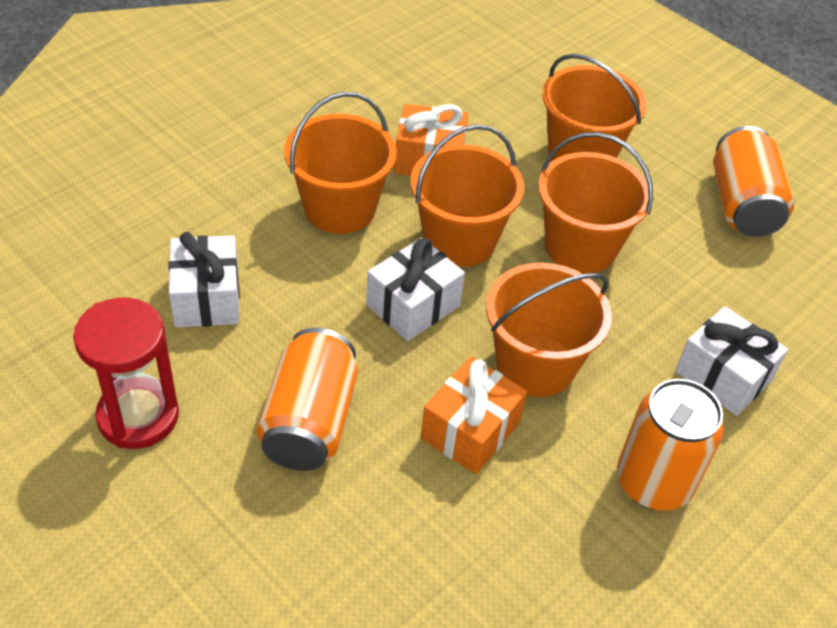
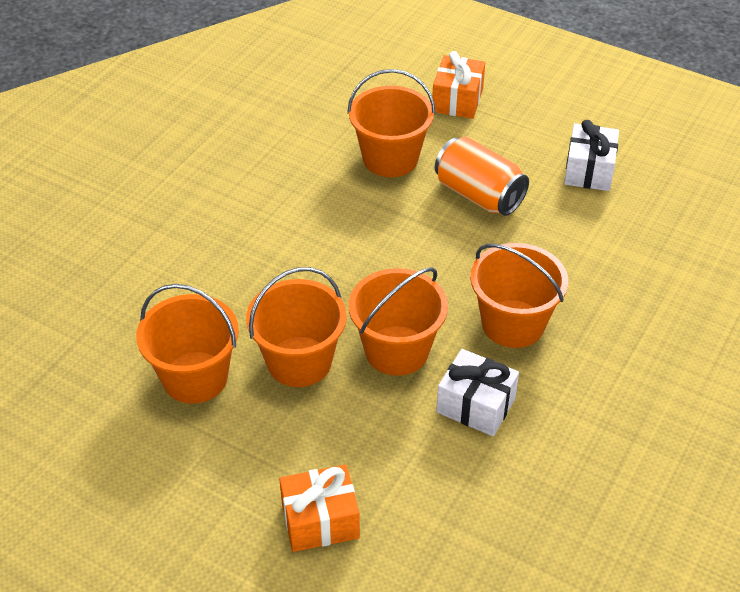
orange can: 3 -> 1
red hourglass: 1 -> 0
white gift: 3 -> 2

